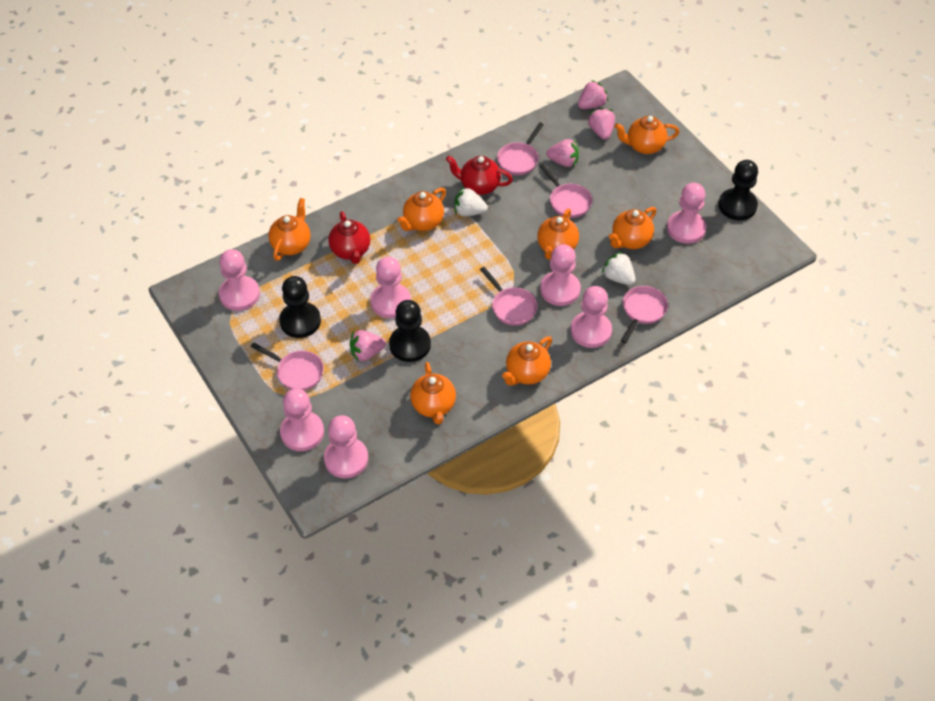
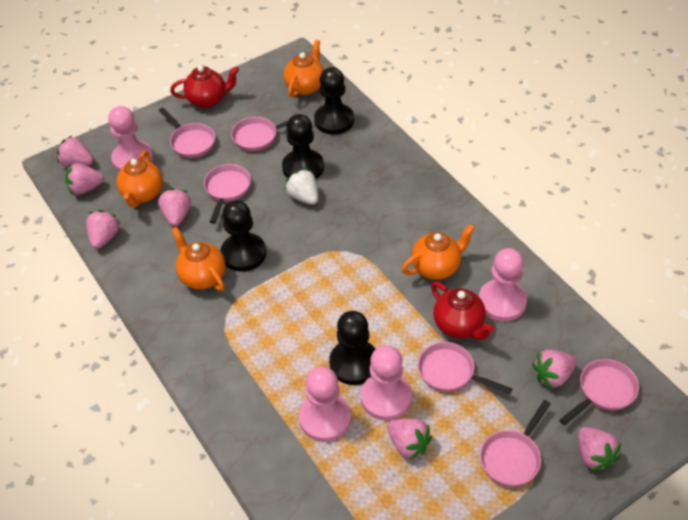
black pawn: 3 -> 4
orange teapot: 7 -> 4
pink pan: 5 -> 6
pink pawn: 7 -> 4
pink strawberry: 4 -> 7
white strawberry: 2 -> 1

